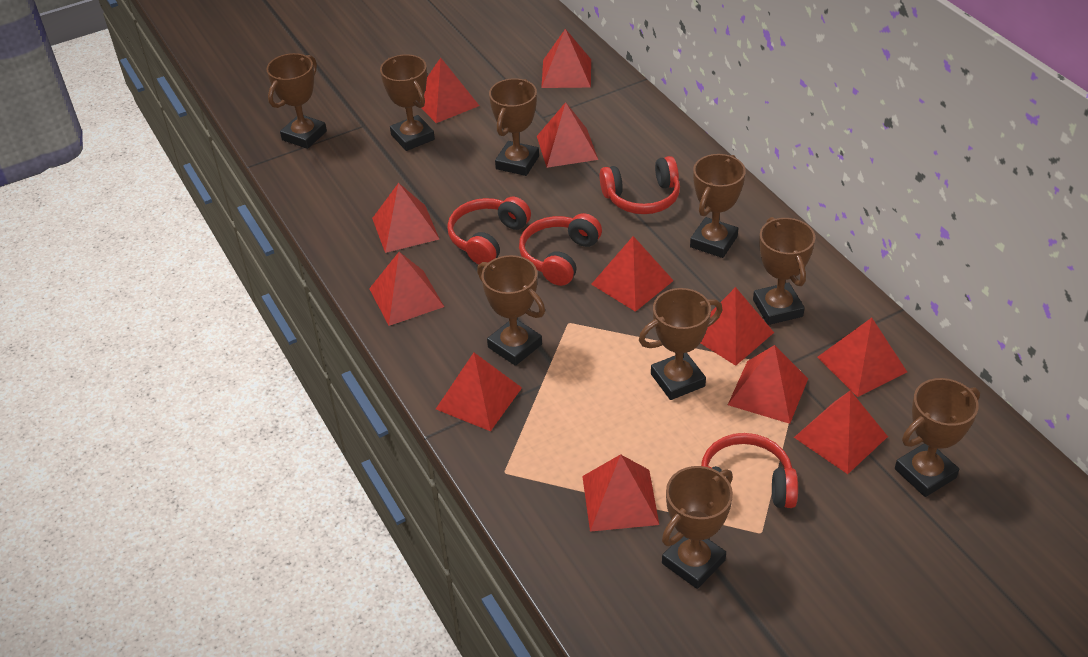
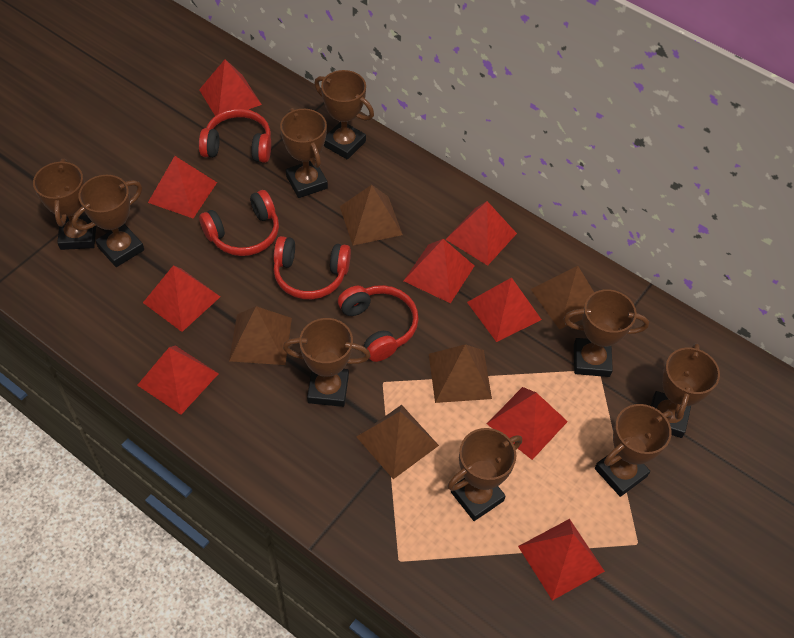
brown pyramid: 0 -> 5
red pyramid: 12 -> 9

